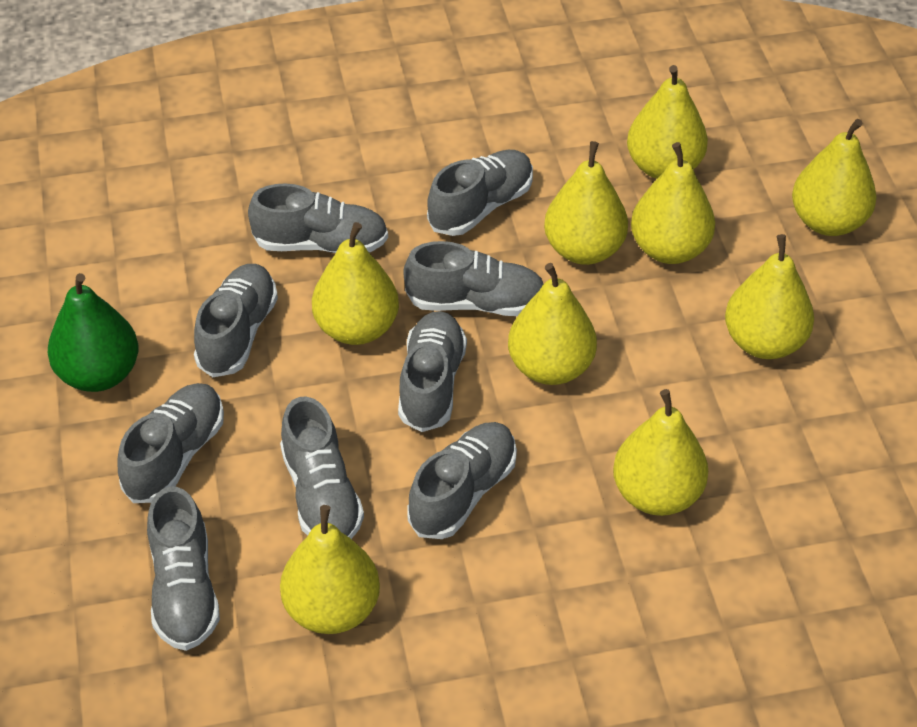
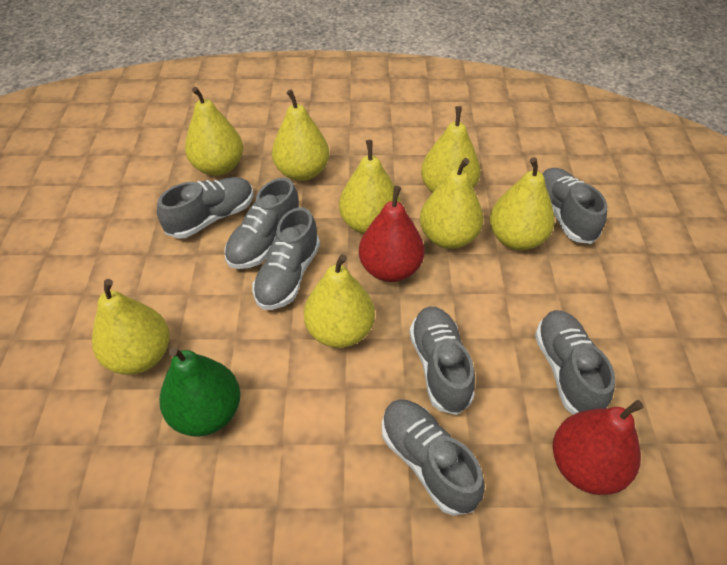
grey shoe: 9 -> 7
red pear: 0 -> 2
yellow pear: 9 -> 8

